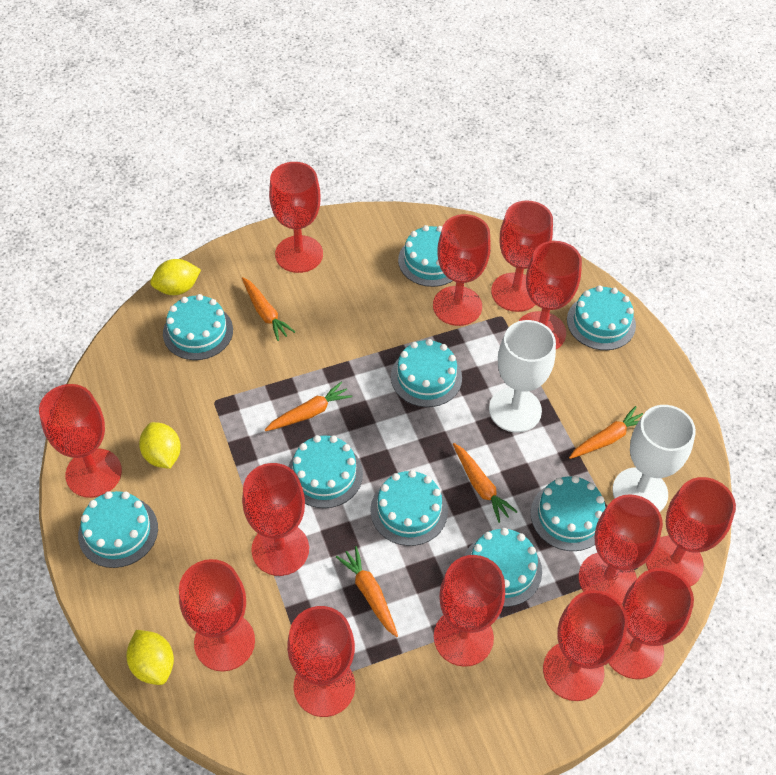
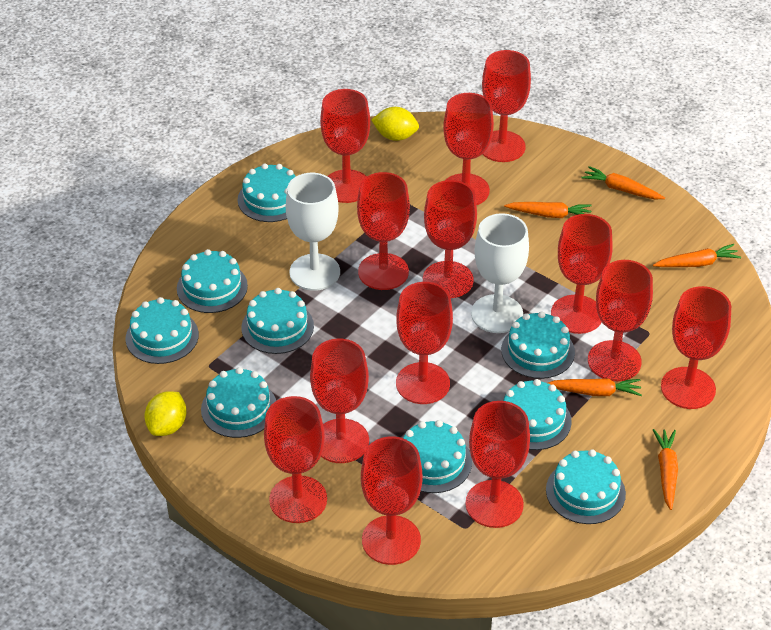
yellow lemon: 3 -> 2

